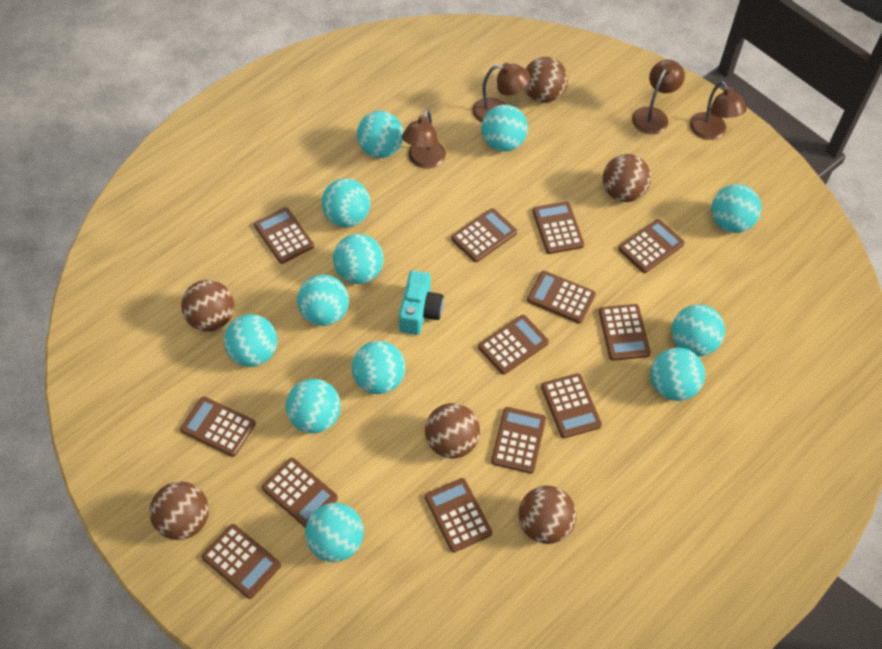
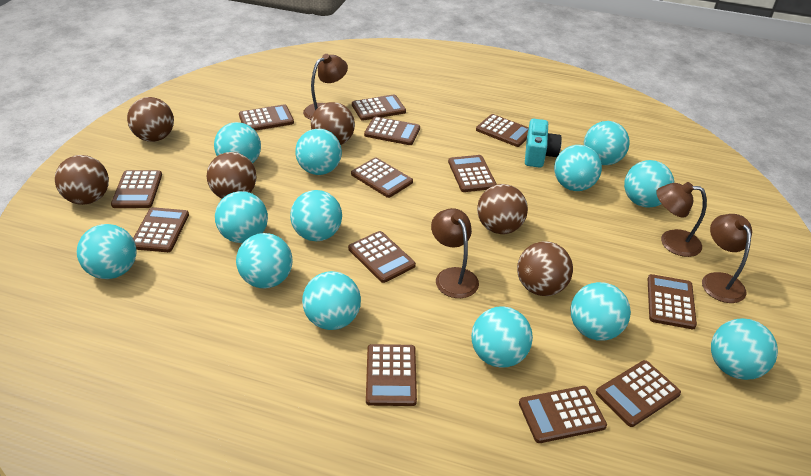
turquoise ball: 12 -> 13

